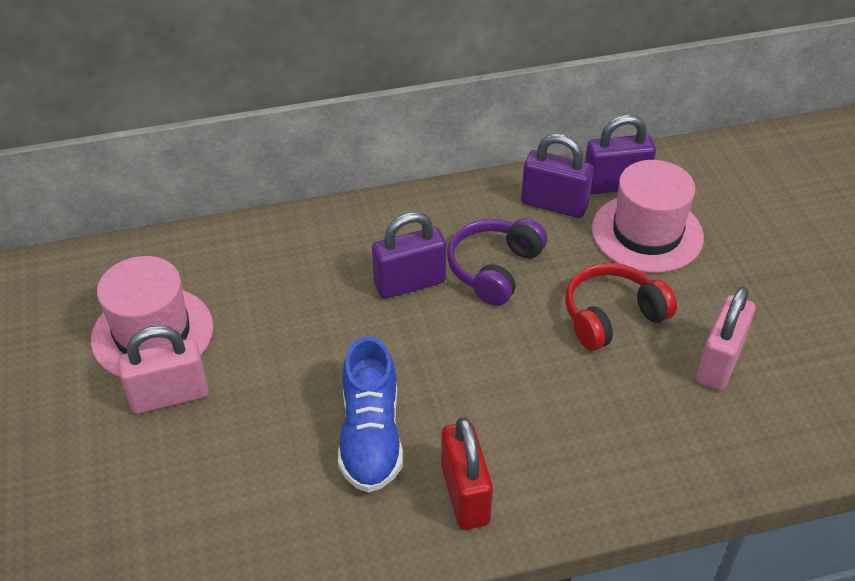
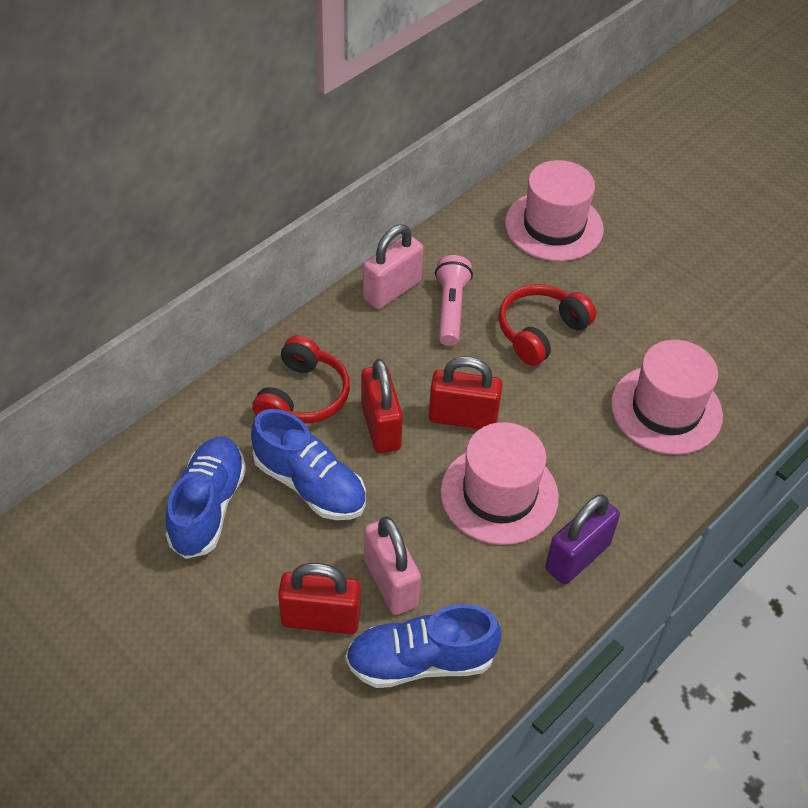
blue shoe: 1 -> 3
pink flashlight: 0 -> 1
pink hat: 2 -> 3
purple headphones: 1 -> 0
purple padlock: 3 -> 1
red headphones: 1 -> 2
red padlock: 1 -> 3

